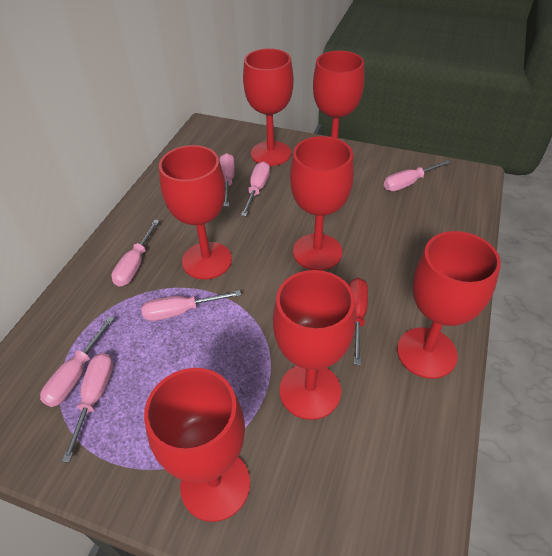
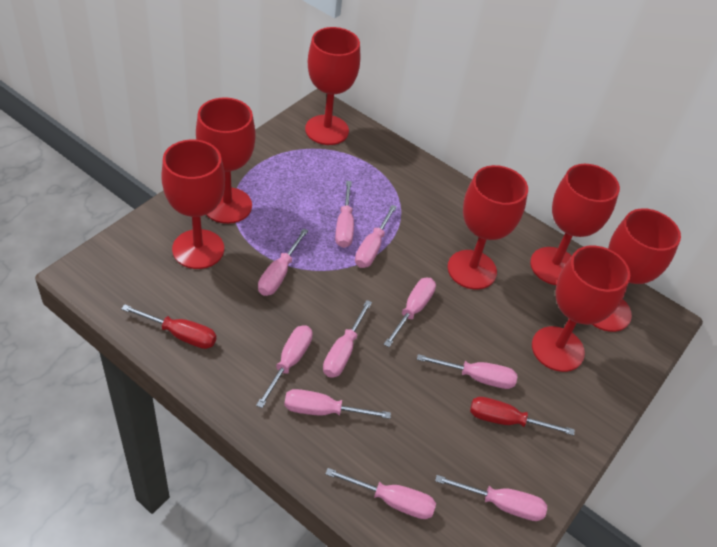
pink screwdriver: 7 -> 10
red screwdriver: 1 -> 2

